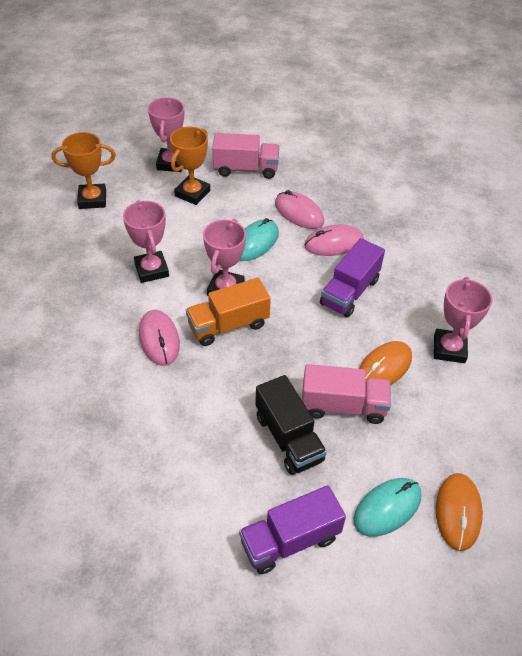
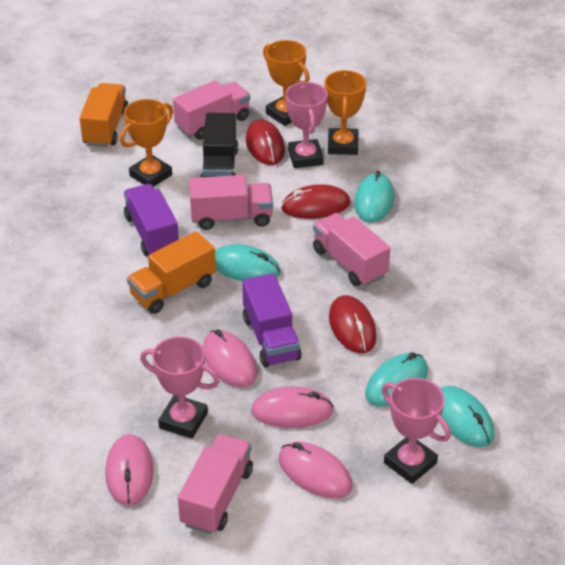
orange mouse: 2 -> 0
orange trophy: 2 -> 3
orange truck: 1 -> 2
pink mouse: 3 -> 4
pink trophy: 4 -> 3
pink truck: 2 -> 4
red mouse: 0 -> 3
turquoise mouse: 2 -> 4

